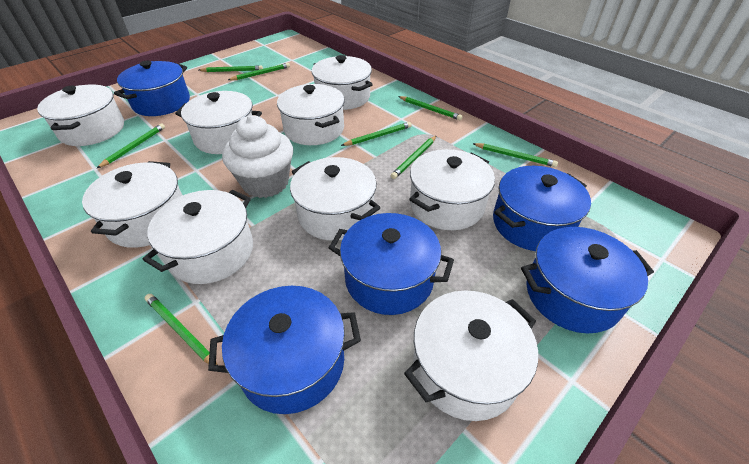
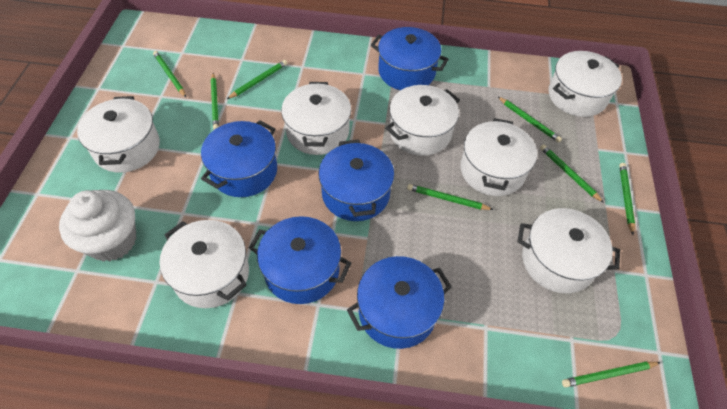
white pot: 9 -> 7

